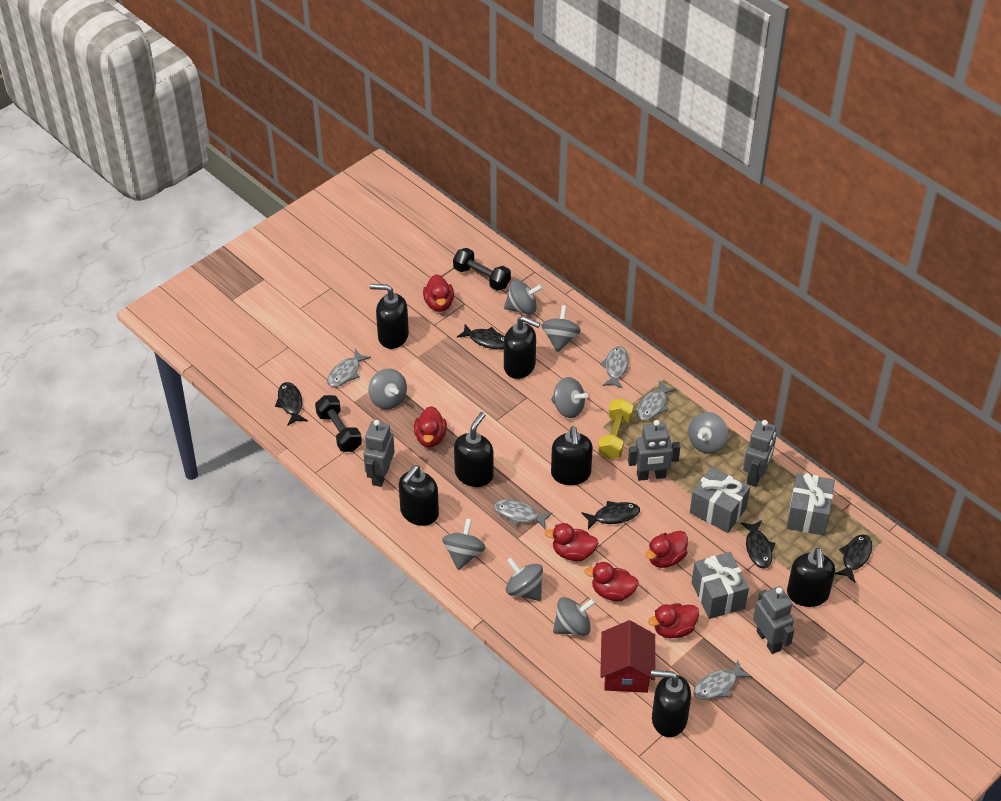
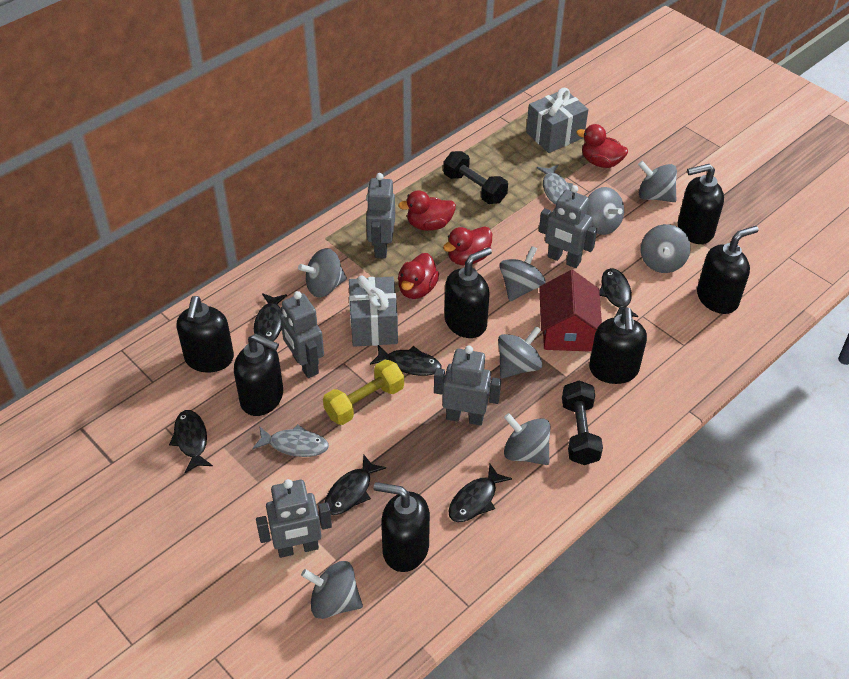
black fish: 5 -> 6
grey fish: 5 -> 2
grey gift: 3 -> 2
grey robot: 4 -> 5
red duck: 6 -> 4

